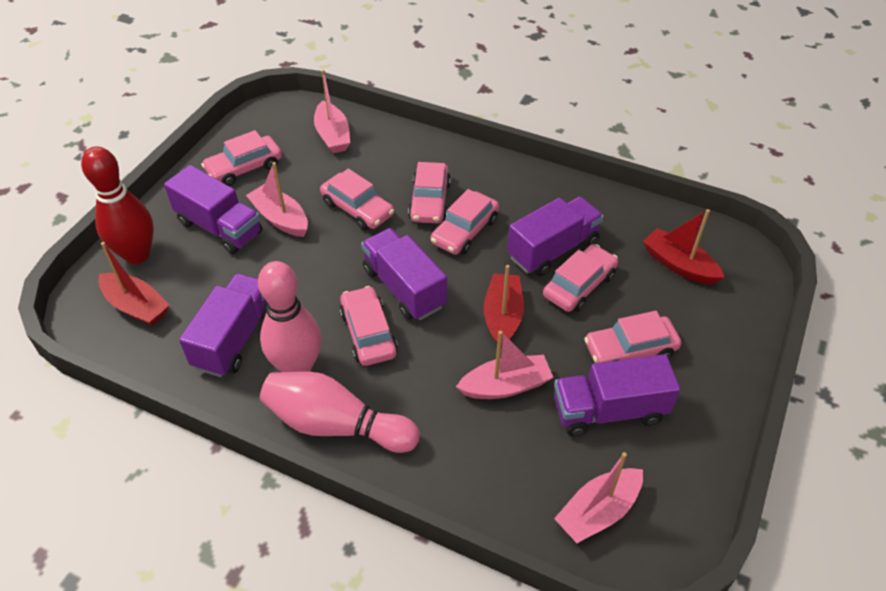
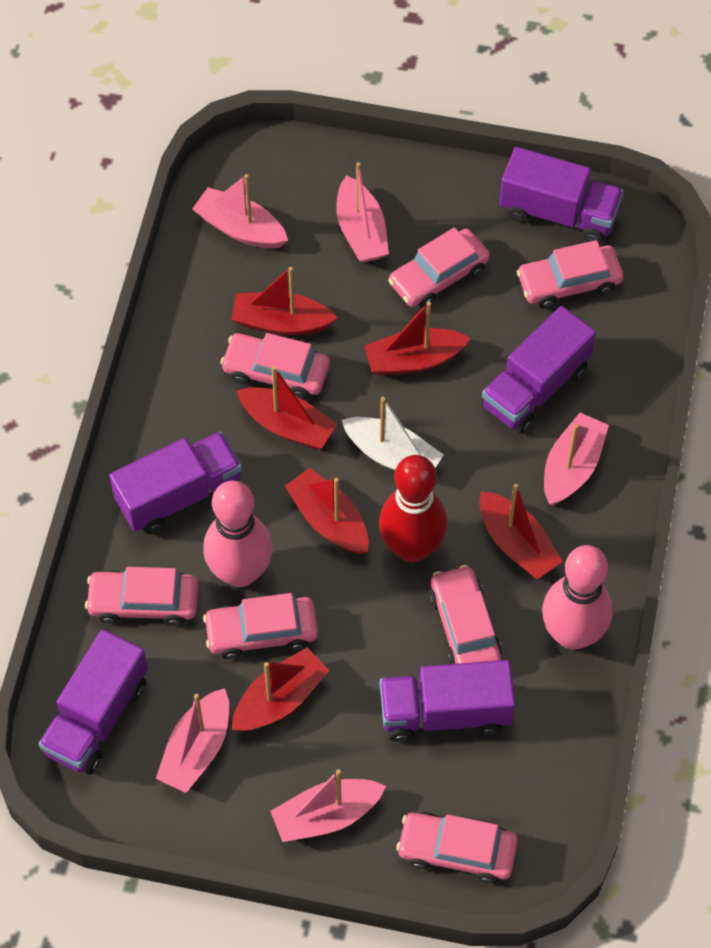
pink boat: 4 -> 5
red boat: 3 -> 6
white boat: 0 -> 1

